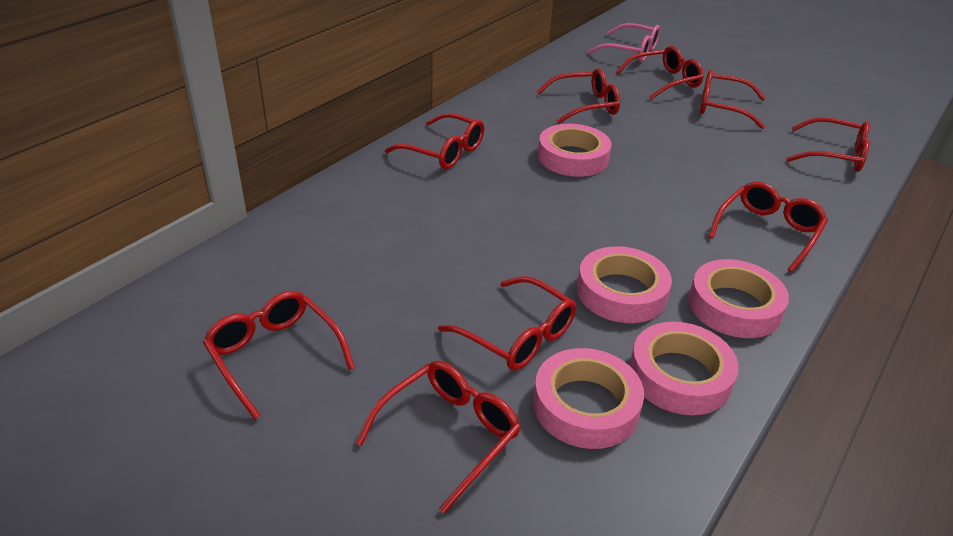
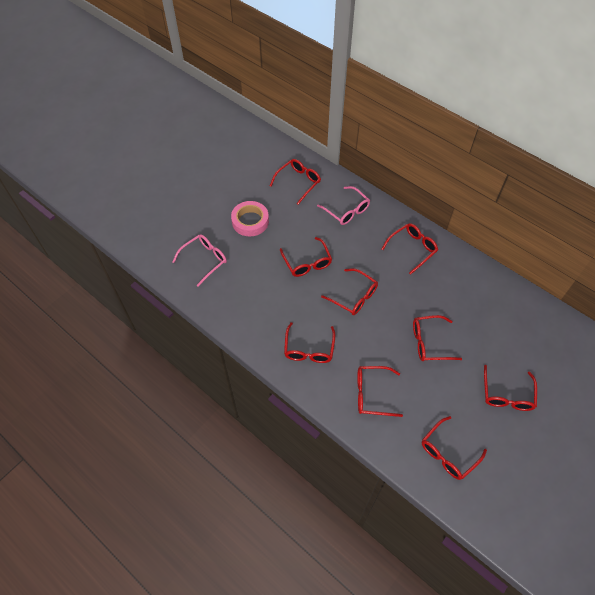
pink glasses: 1 -> 2
pink tape: 5 -> 1

